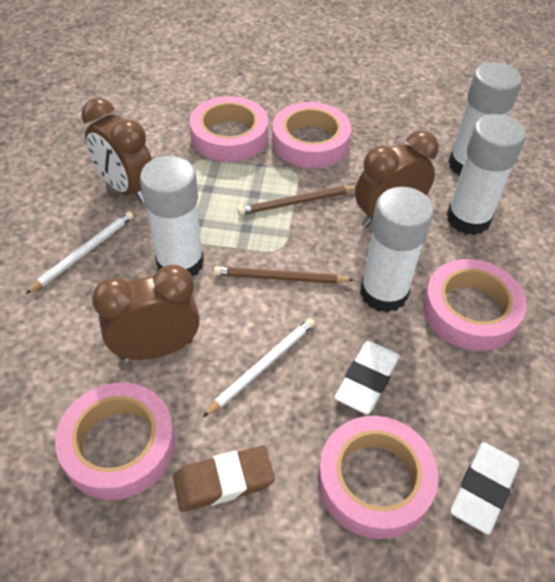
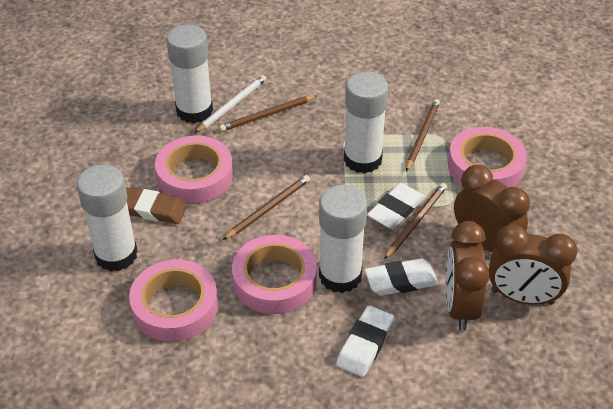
brown pencil: 2 -> 4
pink tape: 5 -> 4
white eraser: 2 -> 3
white pencil: 2 -> 1

